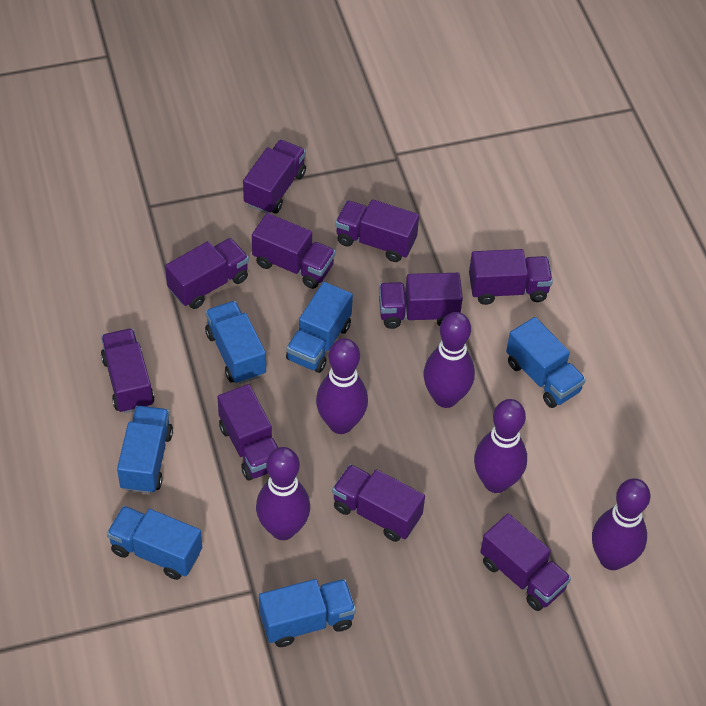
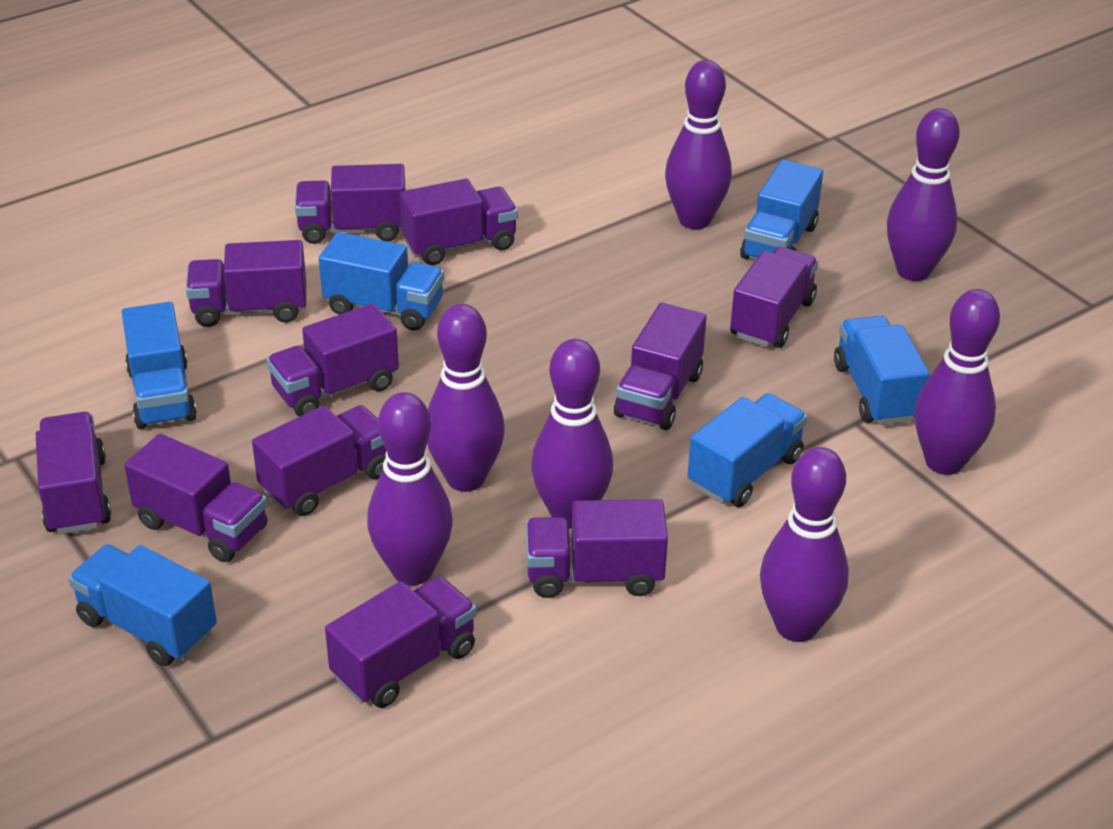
purple bowling pin: 5 -> 7
purple truck: 10 -> 11

